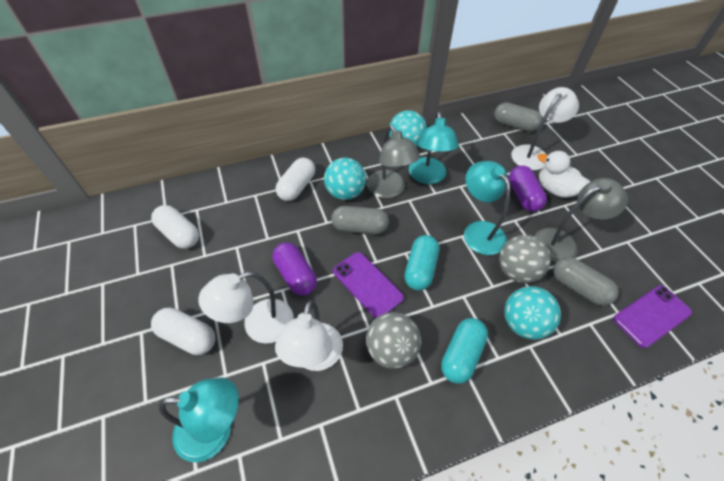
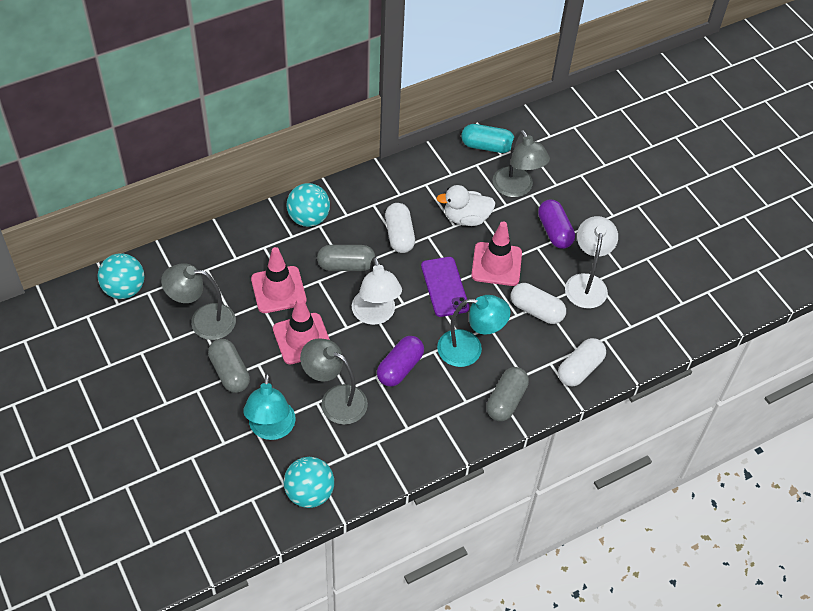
grey ball: 2 -> 0
grey lamp: 2 -> 3
pink traffic cone: 0 -> 3
purple phone: 2 -> 1
turquoise capsule: 2 -> 1
turquoise lamp: 3 -> 2
white lamp: 3 -> 2

